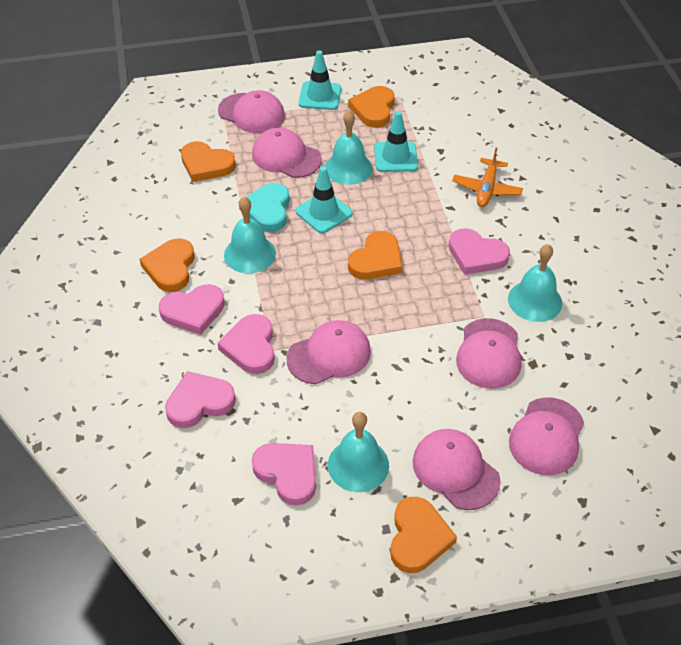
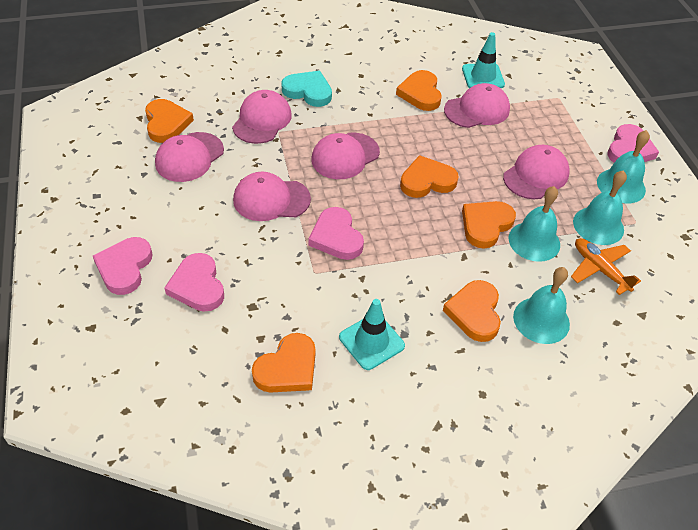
orange heart: 5 -> 6
pink heart: 5 -> 4
turquoise traffic cone: 3 -> 2

